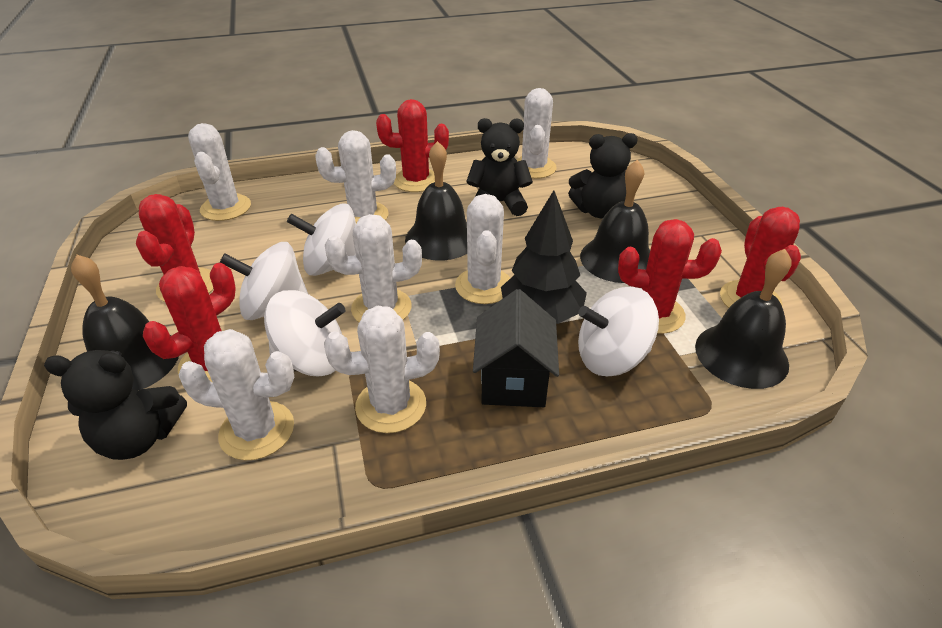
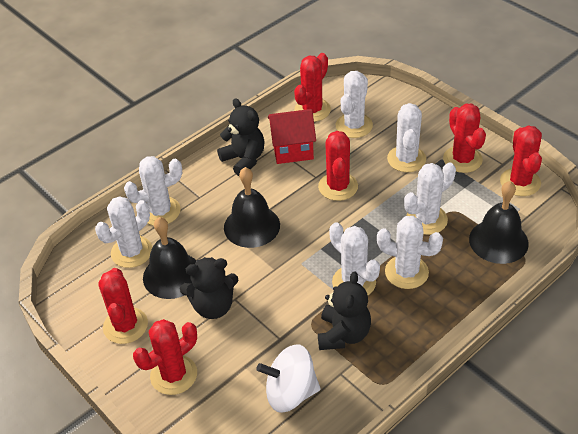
black bell: 4 -> 3
black house: 1 -> 0
black tree: 1 -> 0
red cactus: 5 -> 6
red house: 0 -> 1
white spinning top: 4 -> 1

